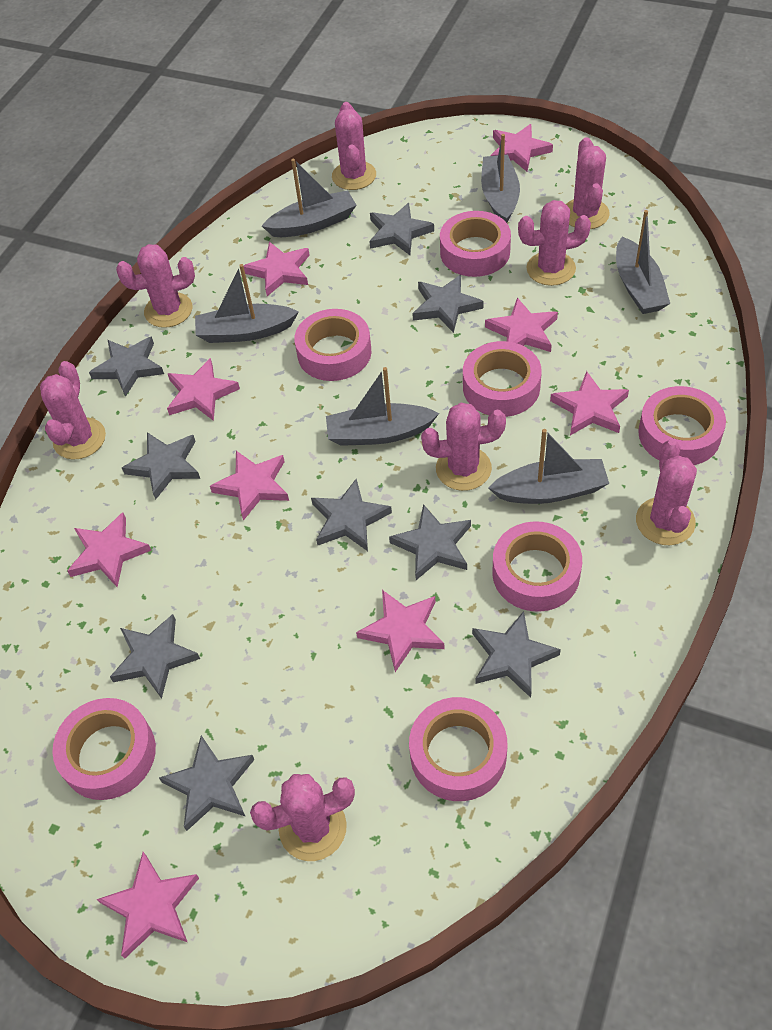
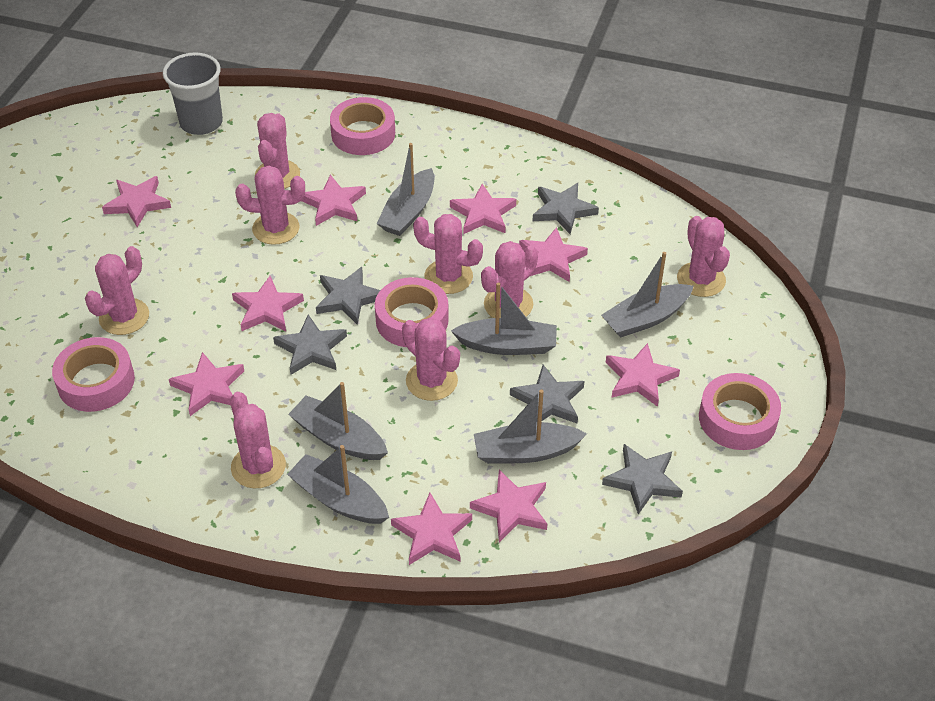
grey cup: 0 -> 1
grey star: 9 -> 5
pink tape: 7 -> 4

